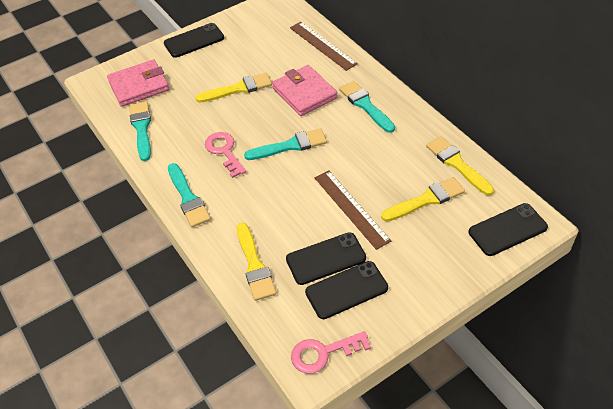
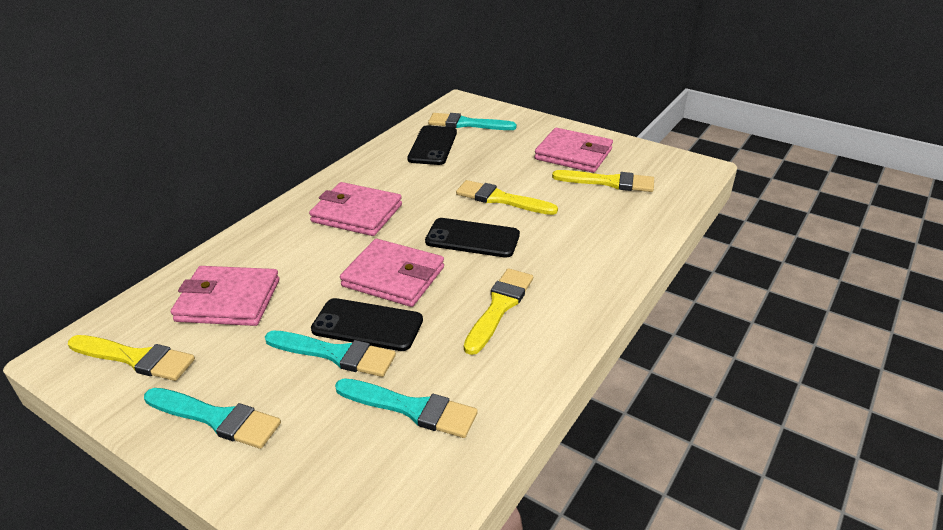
black phone: 4 -> 3
brown ruler: 2 -> 0
pink key: 2 -> 0
pink wallet: 2 -> 4

